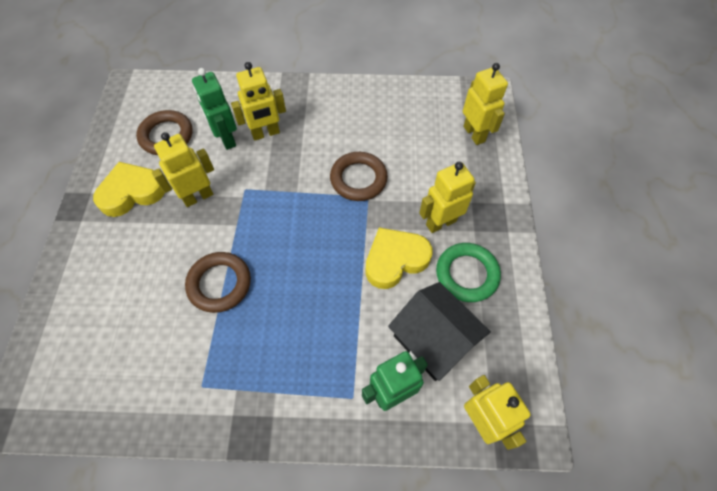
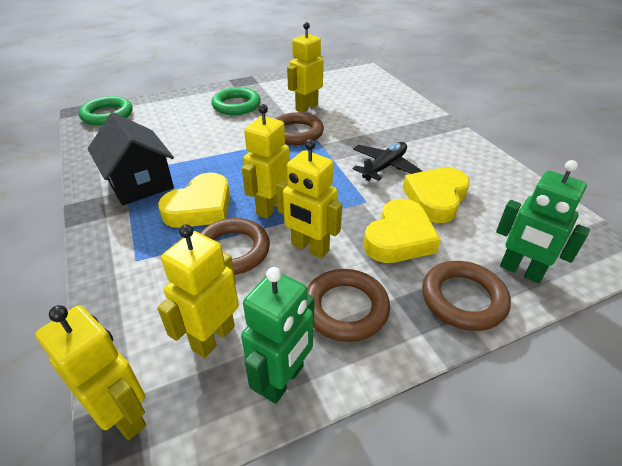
black plane: 0 -> 1
brown ring: 3 -> 4
green ring: 1 -> 2
yellow heart: 2 -> 3

